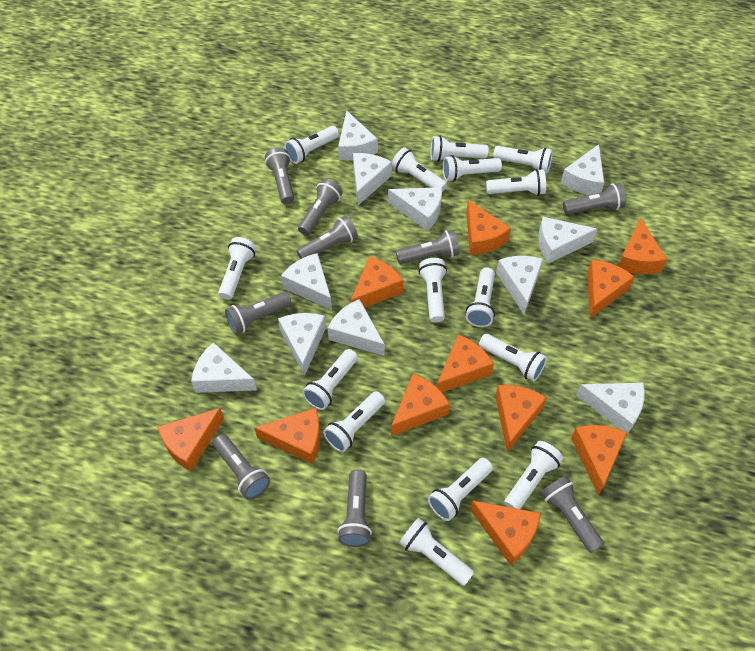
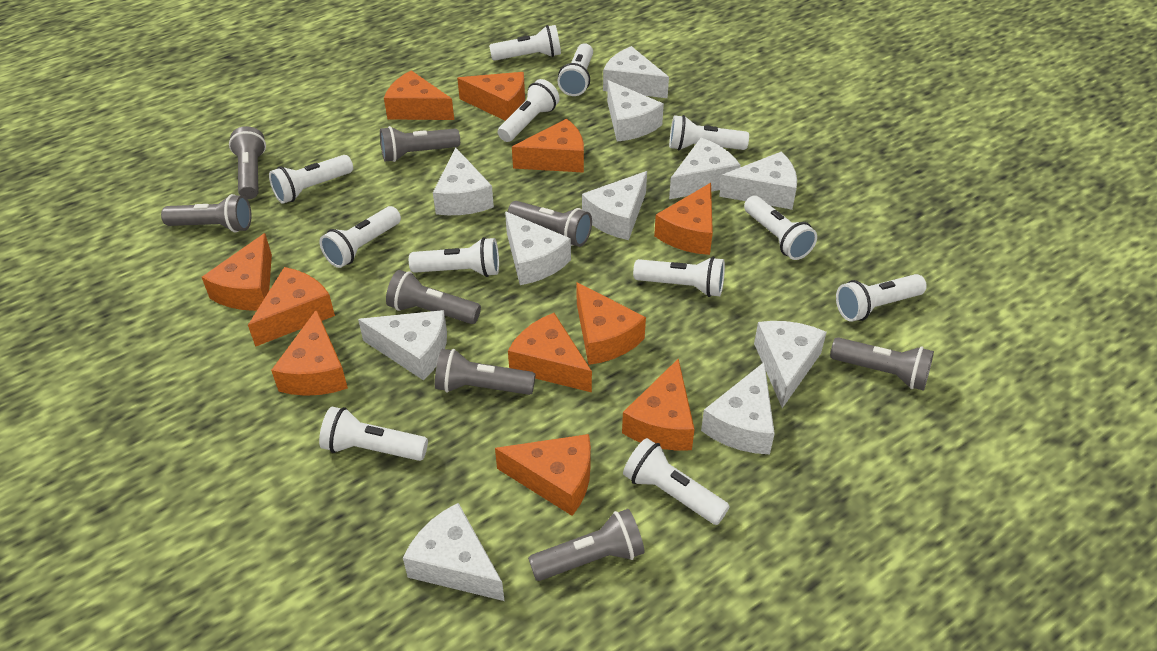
grey flashlight: 9 -> 8
white flashlight: 15 -> 12

